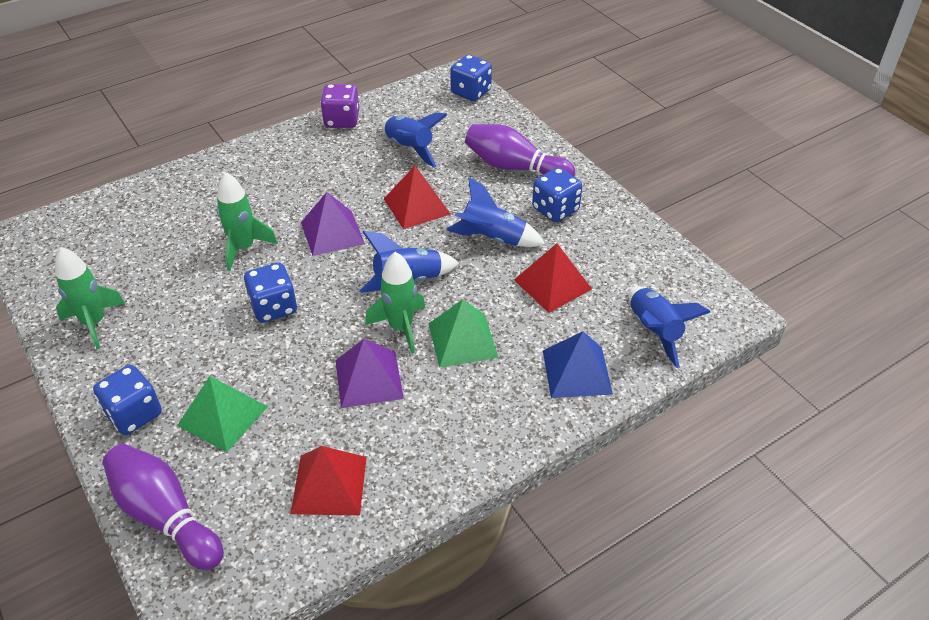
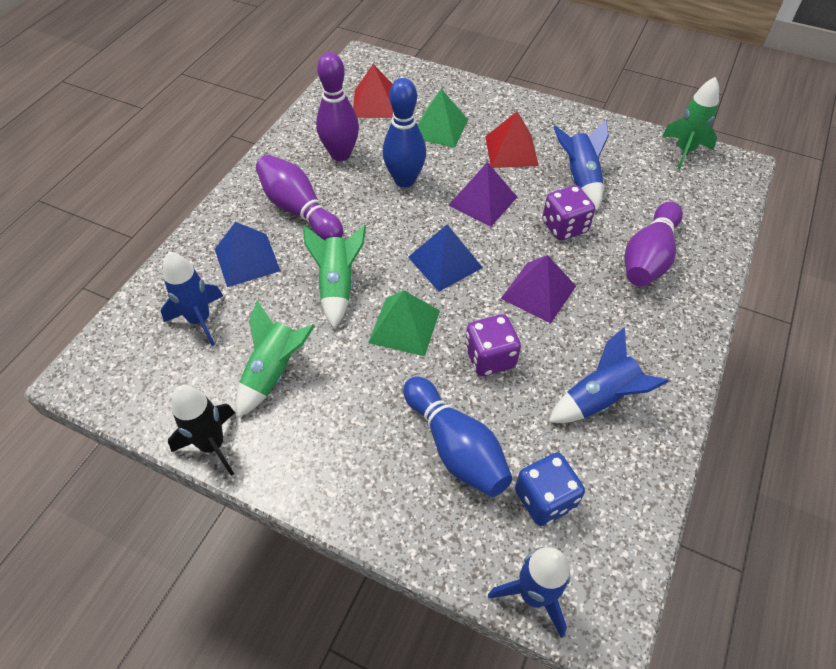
black rocket: 0 -> 1
blue bowling pin: 0 -> 2
blue dice: 4 -> 1
blue pyramid: 1 -> 2
purple bowling pin: 2 -> 3
purple dice: 1 -> 2
red pyramid: 3 -> 2

